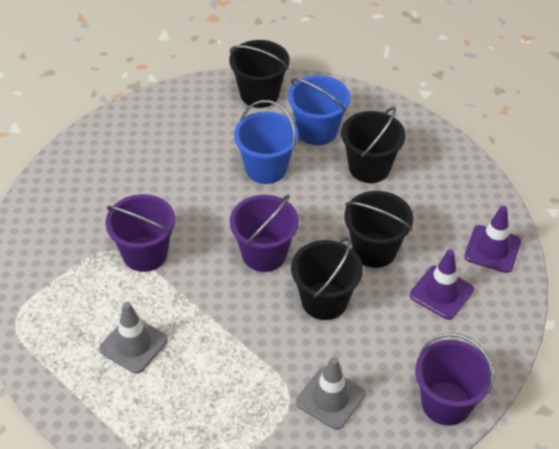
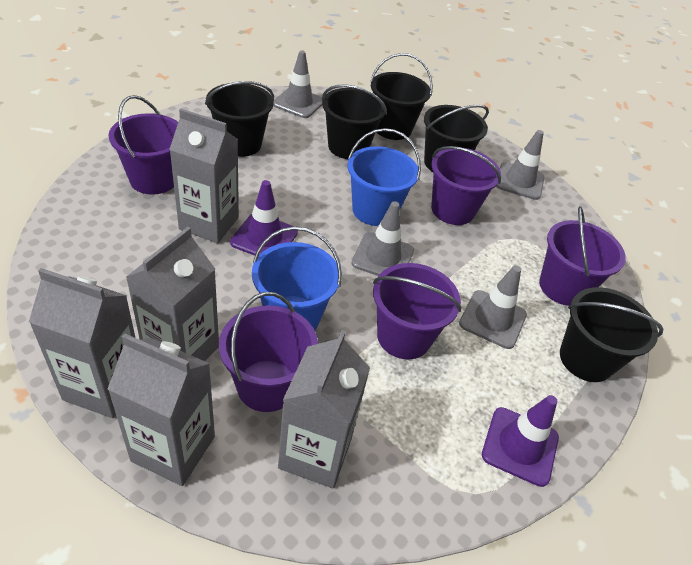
black bucket: 4 -> 5
grey carton: 0 -> 5
grey traffic cone: 2 -> 4
purple bucket: 3 -> 5

